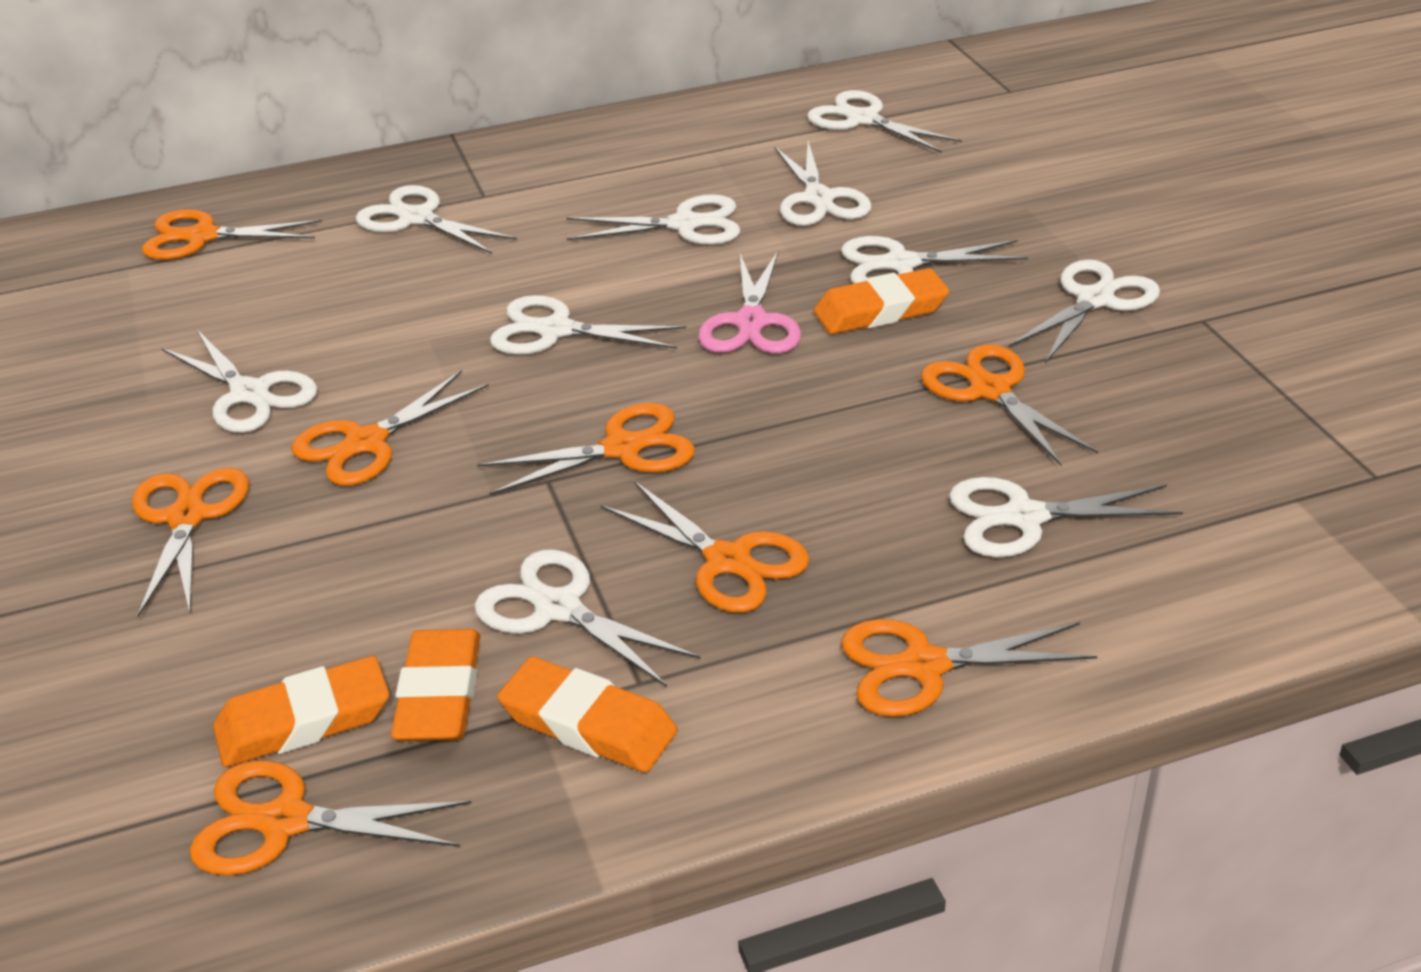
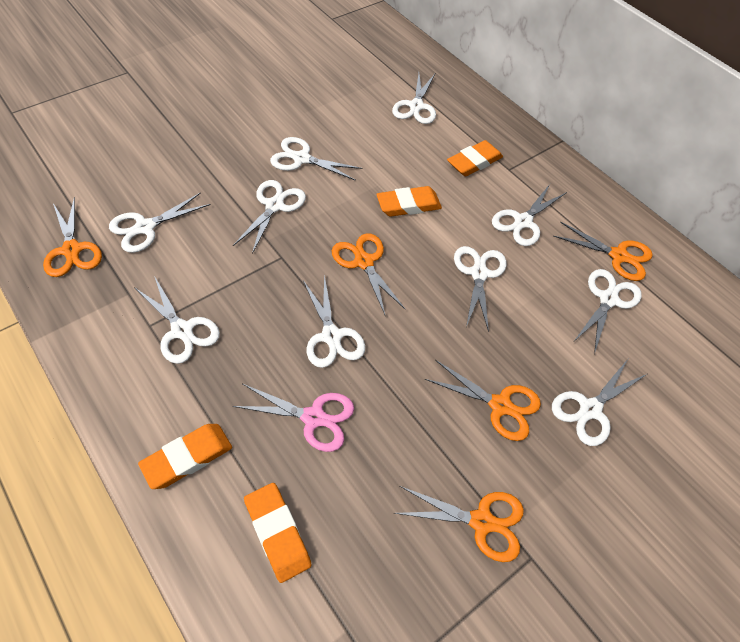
orange scissors: 8 -> 5

